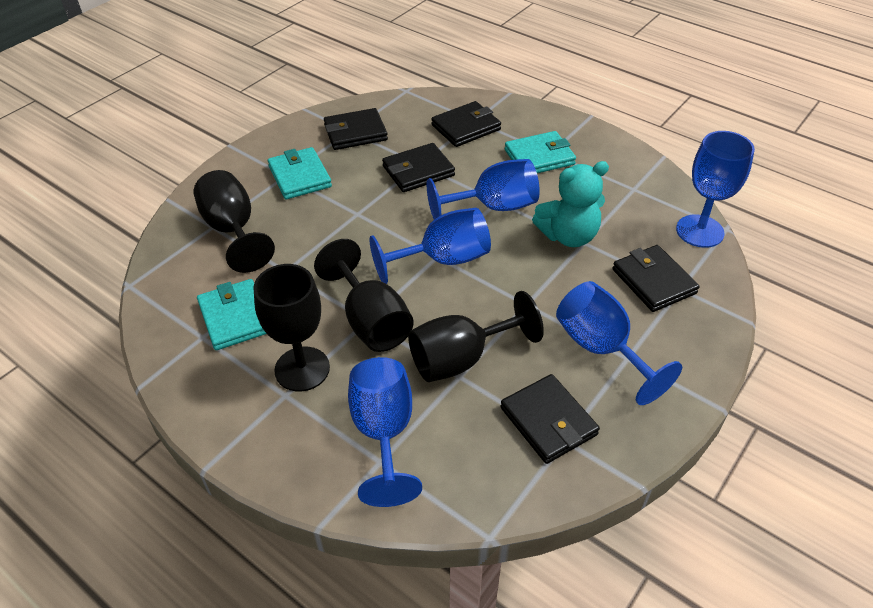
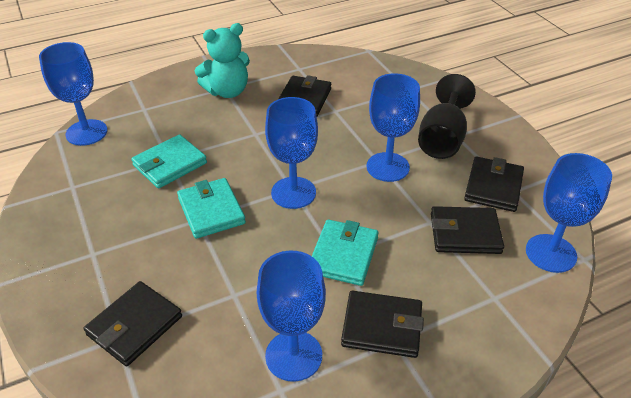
black goblet: 4 -> 1

